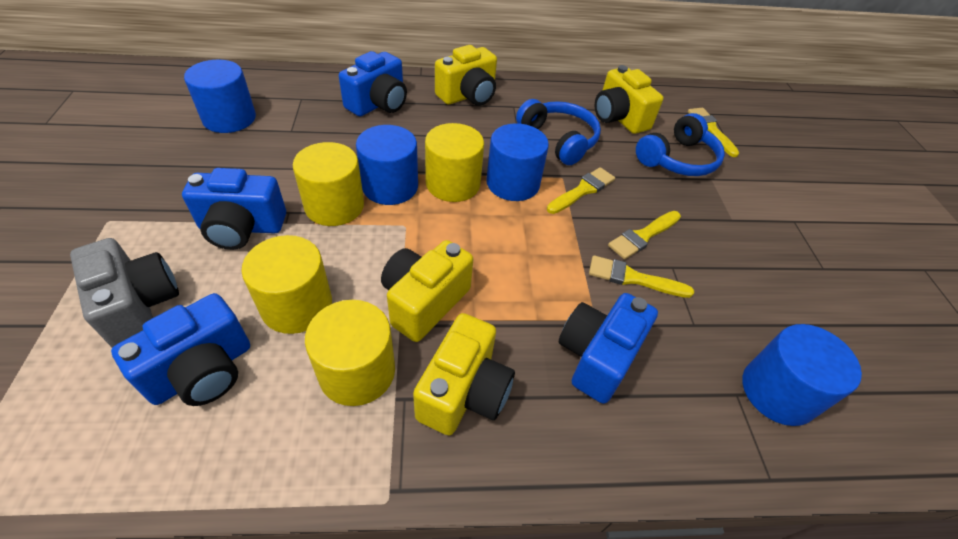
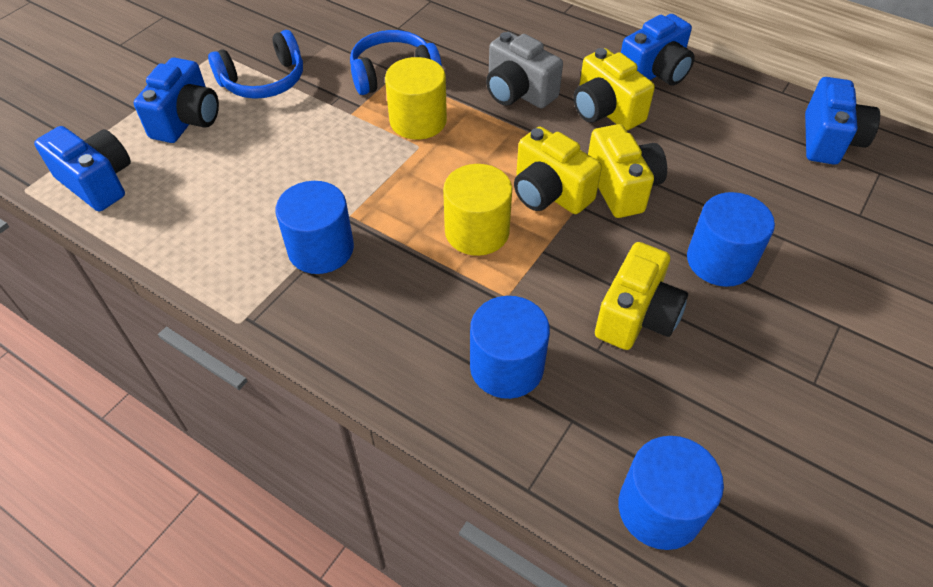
yellow brush: 4 -> 0
yellow cylinder: 4 -> 2

